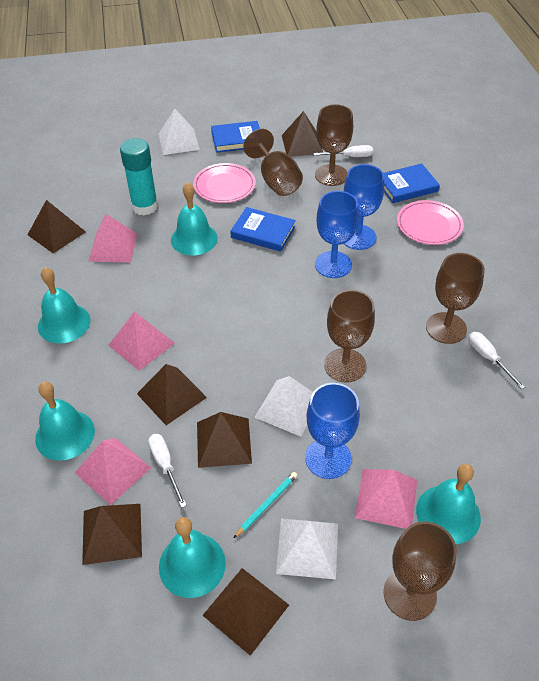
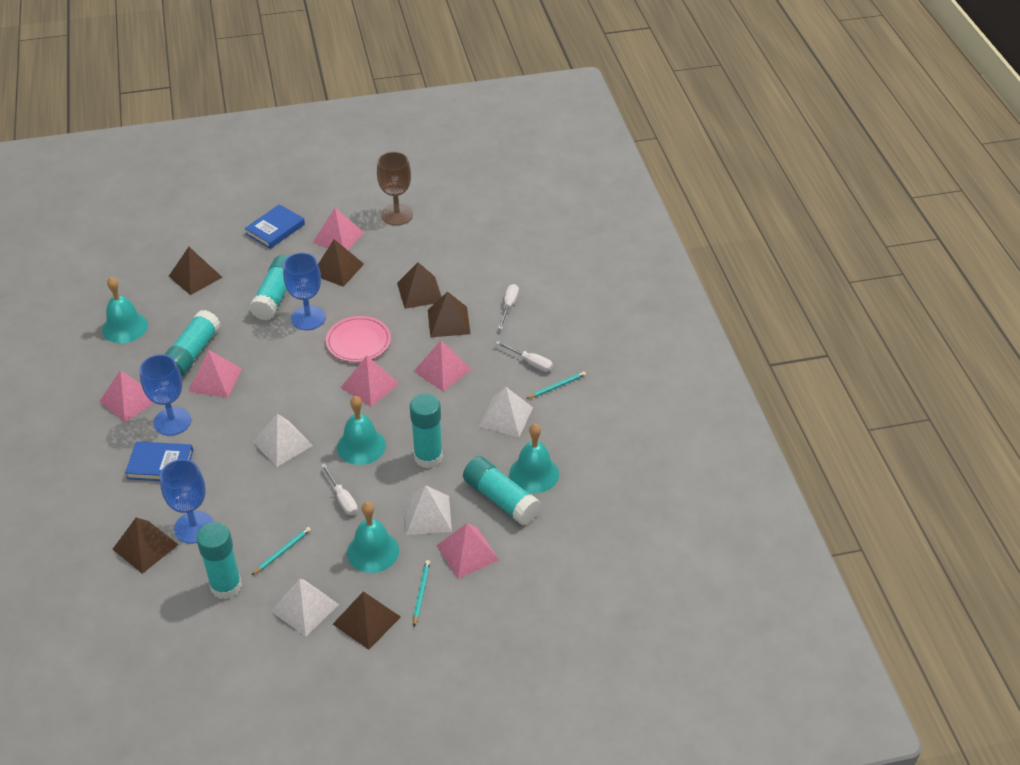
blue book: 3 -> 2
brown goblet: 5 -> 1
pink plate: 2 -> 1
pink pyramid: 4 -> 6
turquoise bell: 5 -> 4
turquoise glue stick: 1 -> 5
turquoise pencil: 1 -> 3
white pyramid: 3 -> 4

